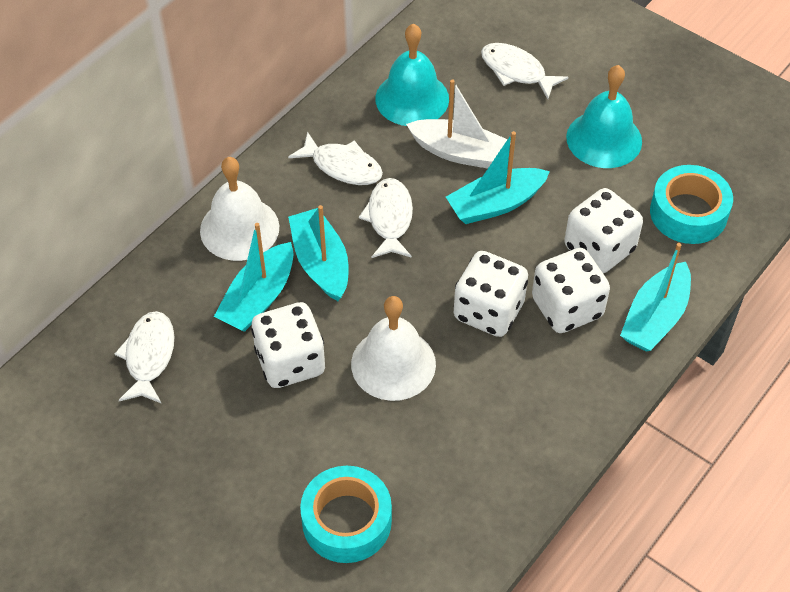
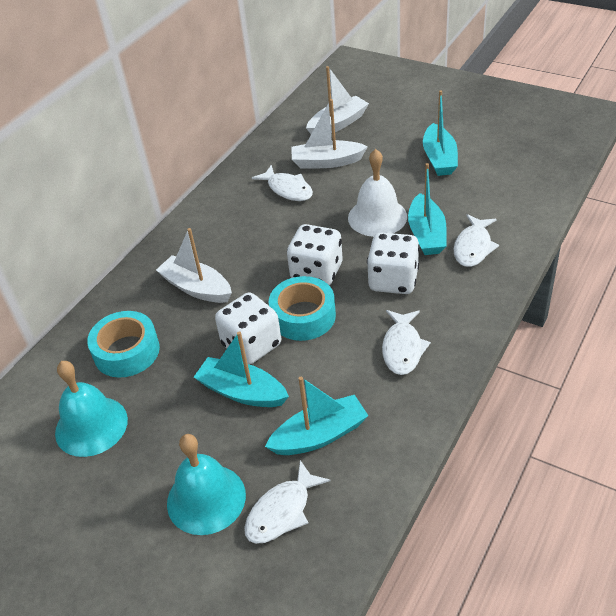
white bell: 2 -> 1
white boat: 1 -> 3
white dice: 4 -> 3

